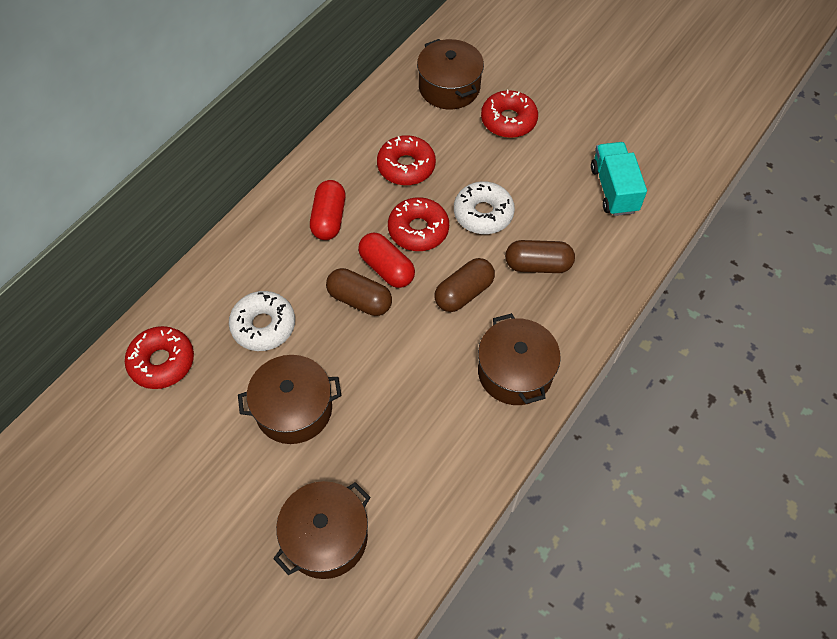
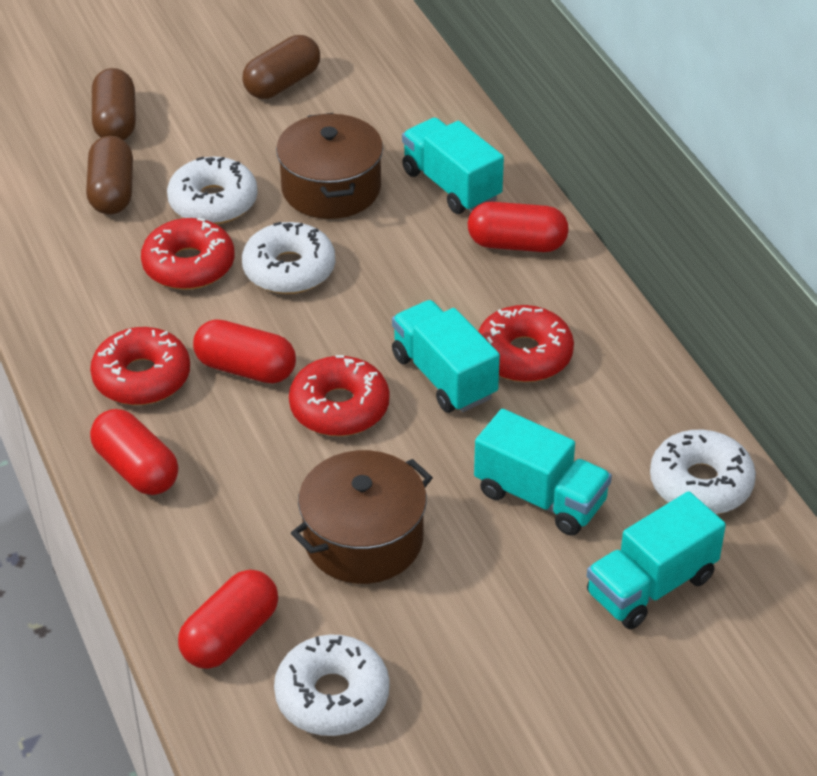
brown pot: 4 -> 2
red capsule: 2 -> 4
turquoise truck: 1 -> 4
white donut: 2 -> 4

